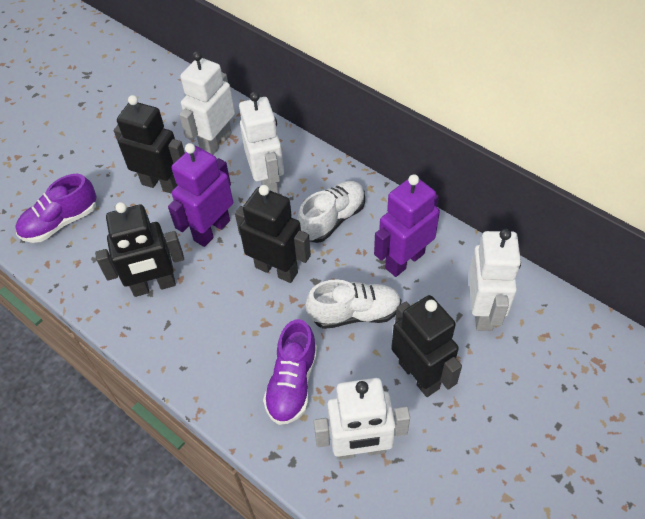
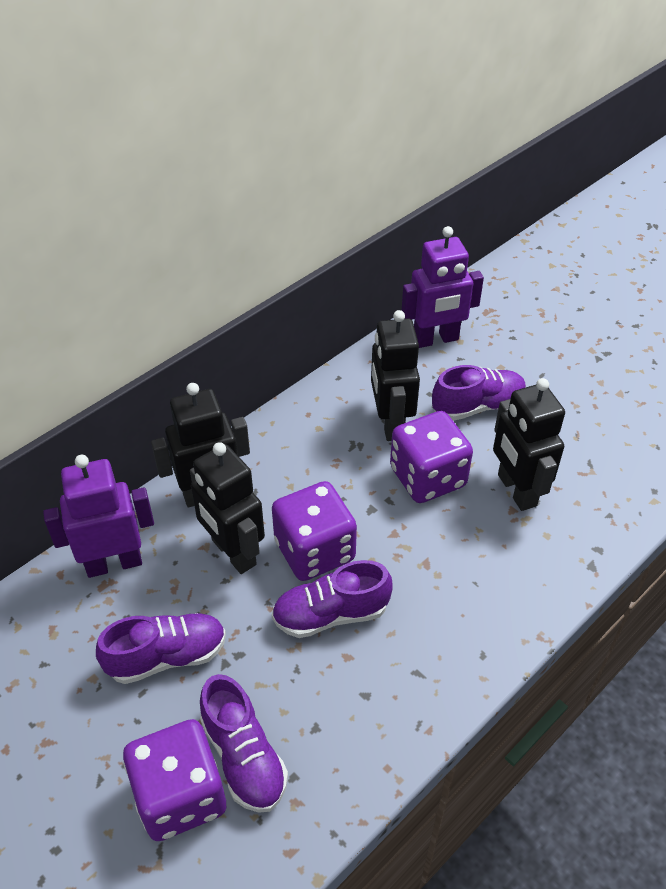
purple dice: 0 -> 3
purple shoe: 2 -> 4
white robot: 4 -> 0
white shoe: 2 -> 0

